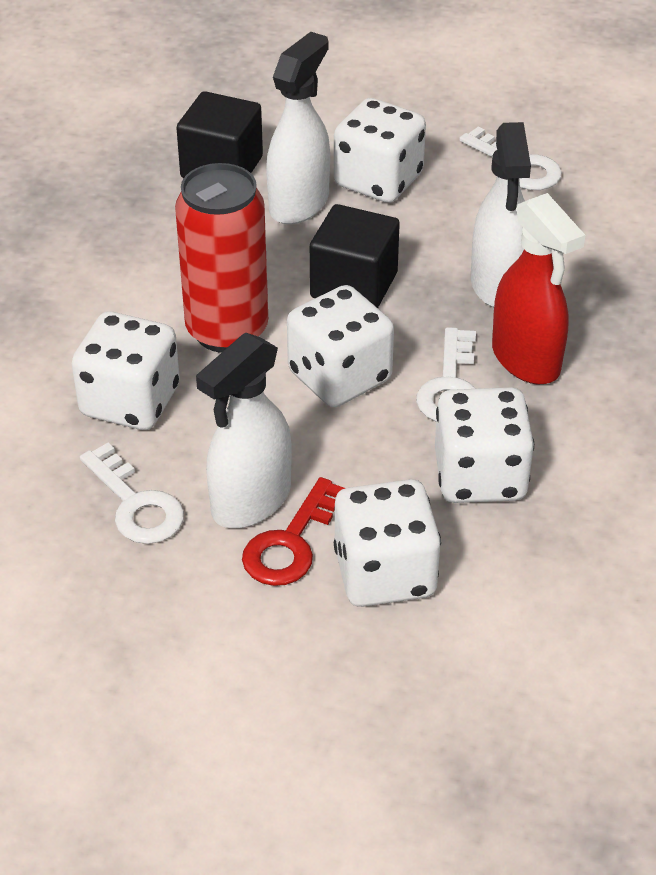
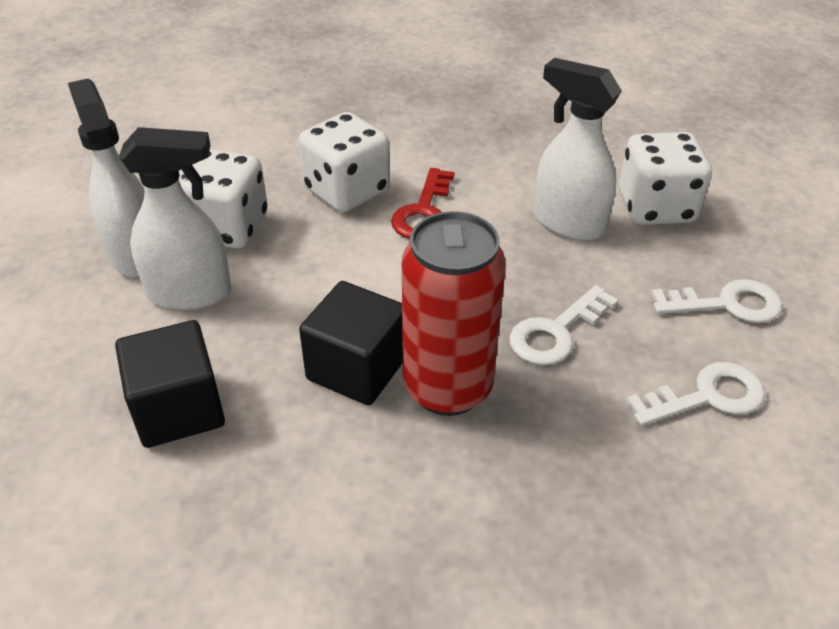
red spray bottle: 1 -> 0
white dice: 5 -> 3

